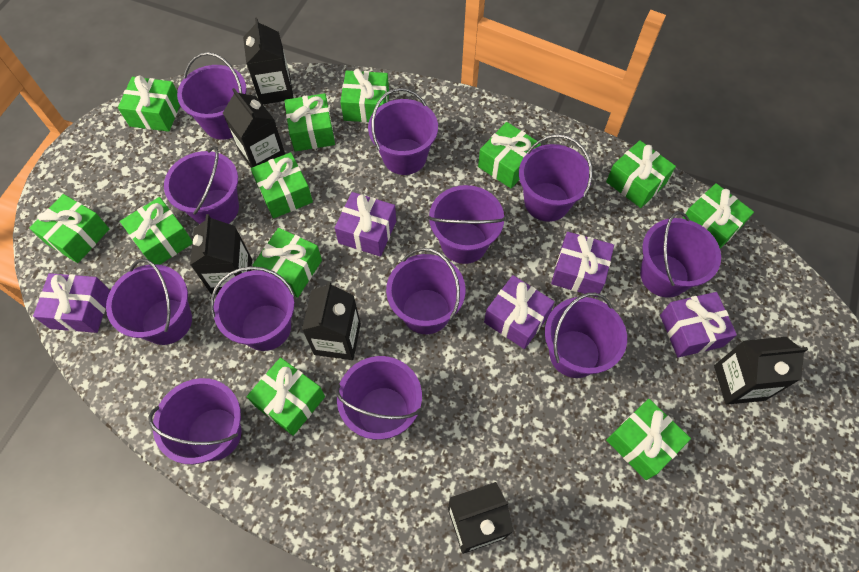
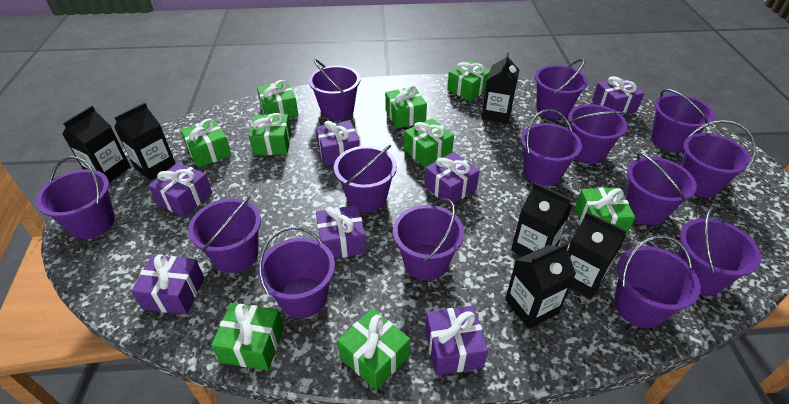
green gift: 12 -> 9
purple bucket: 12 -> 14
purple gift: 5 -> 7

